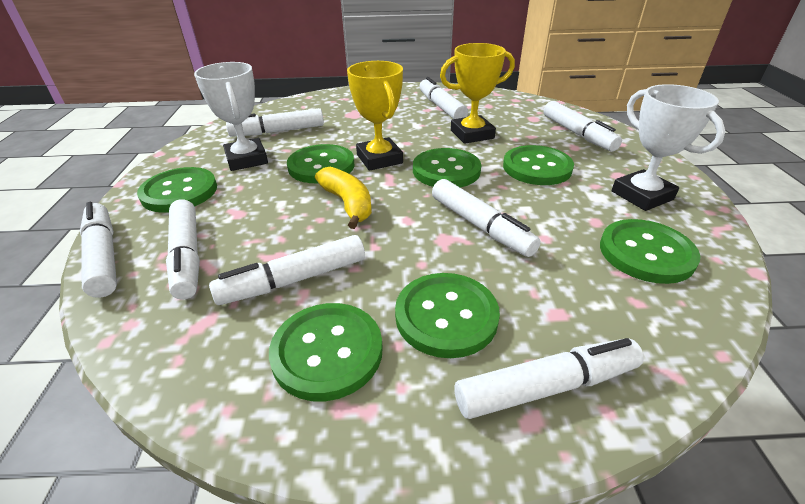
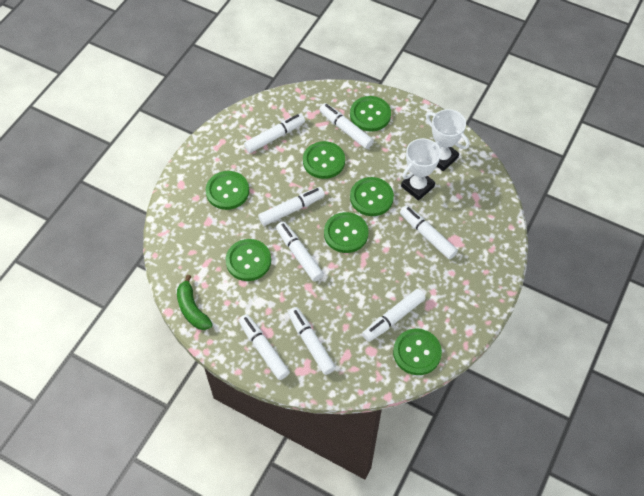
green banana: 0 -> 1
yellow banana: 1 -> 0
yellow trophy: 2 -> 0

